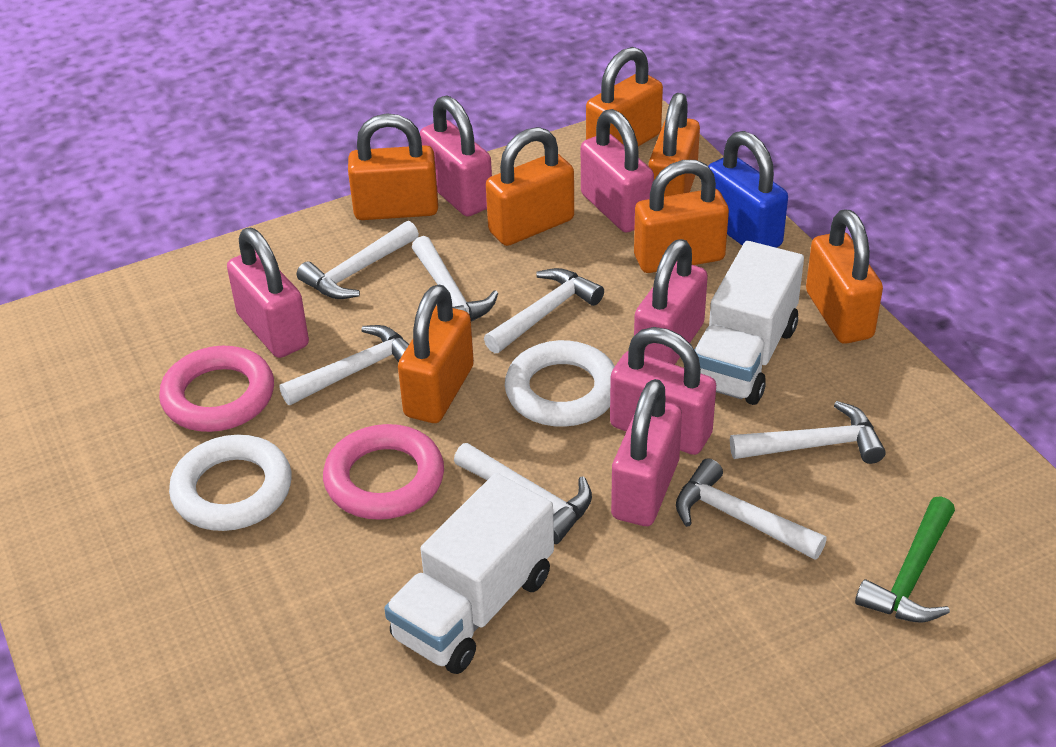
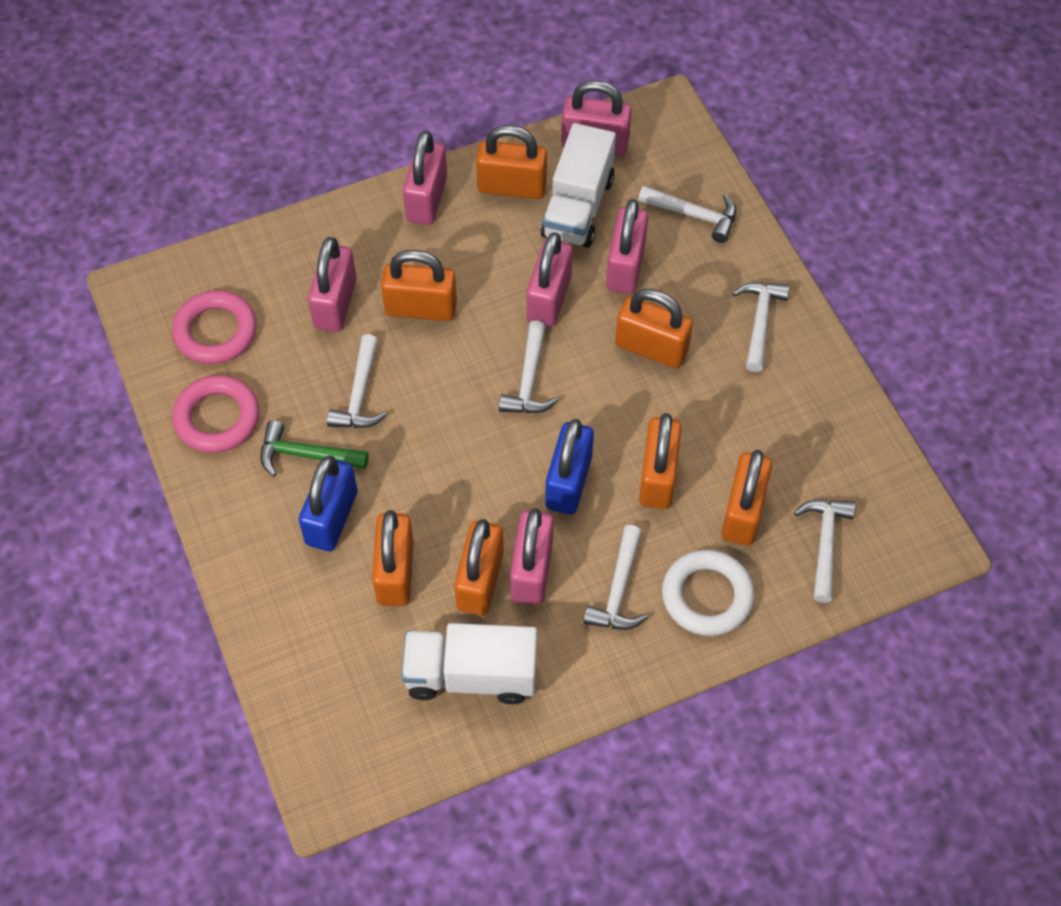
blue padlock: 1 -> 2
white hammer: 7 -> 6
white ring: 2 -> 1

